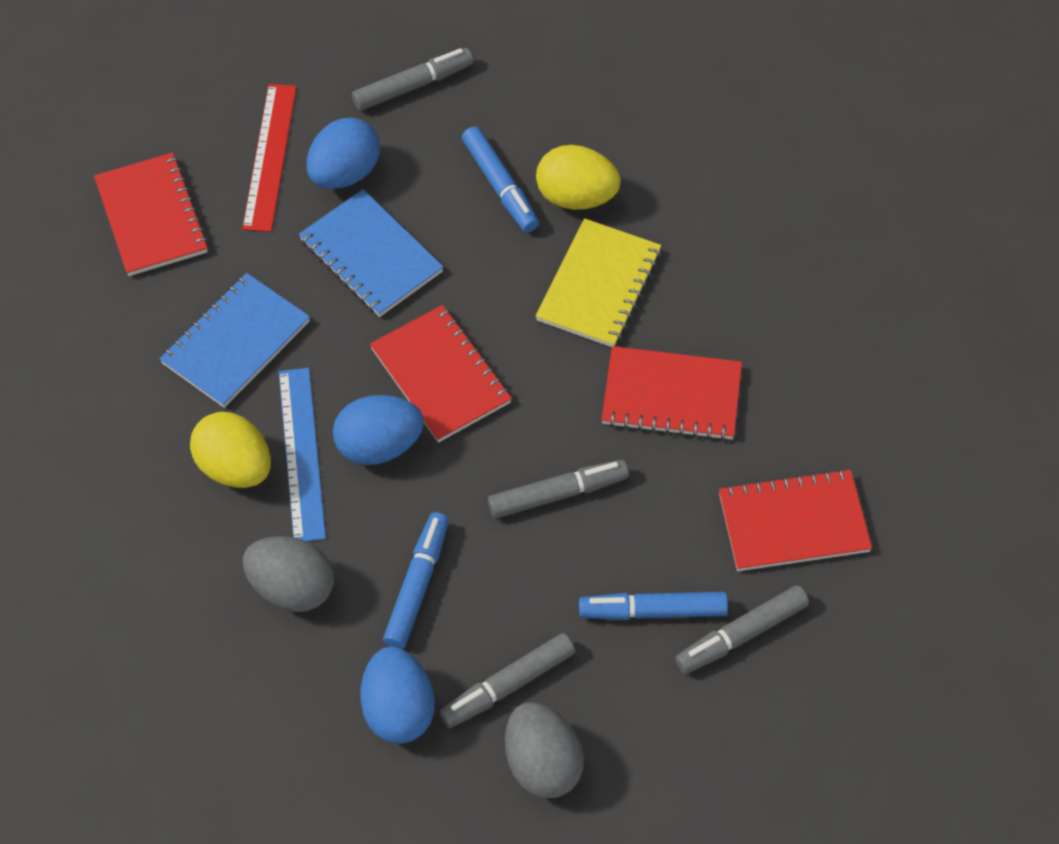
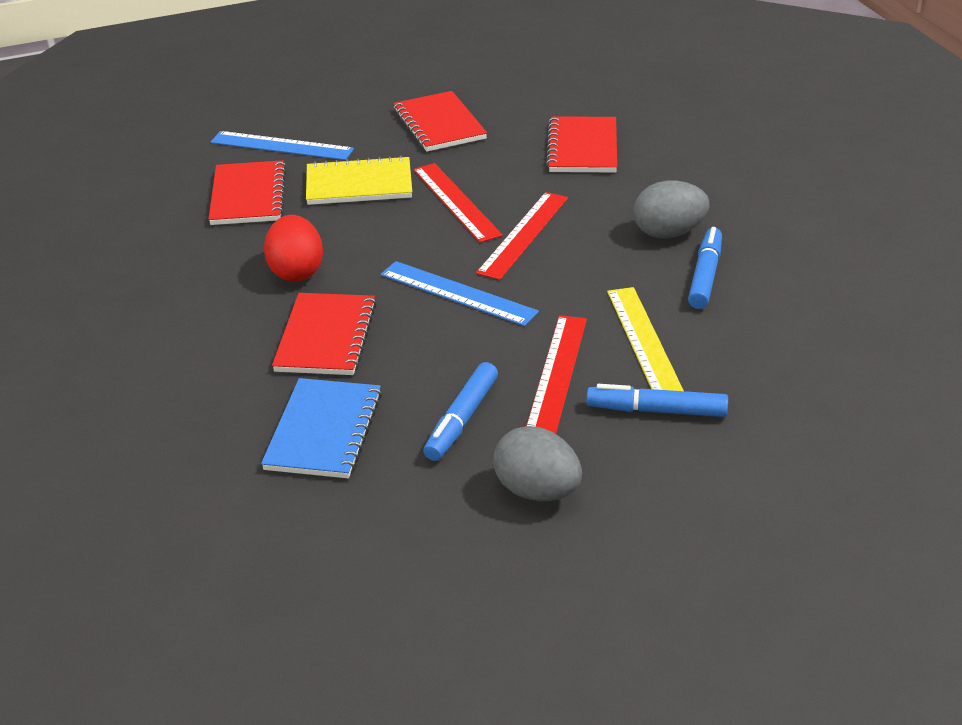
blue egg: 3 -> 0
blue notebook: 2 -> 1
blue ruler: 1 -> 2
grey marker: 4 -> 0
red egg: 0 -> 1
red ruler: 1 -> 3
yellow egg: 2 -> 0
yellow ruler: 0 -> 1

